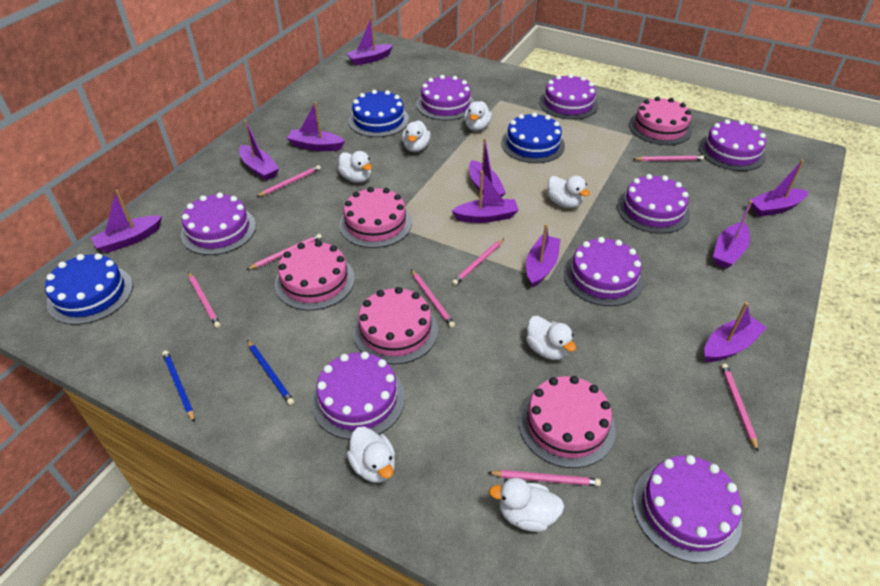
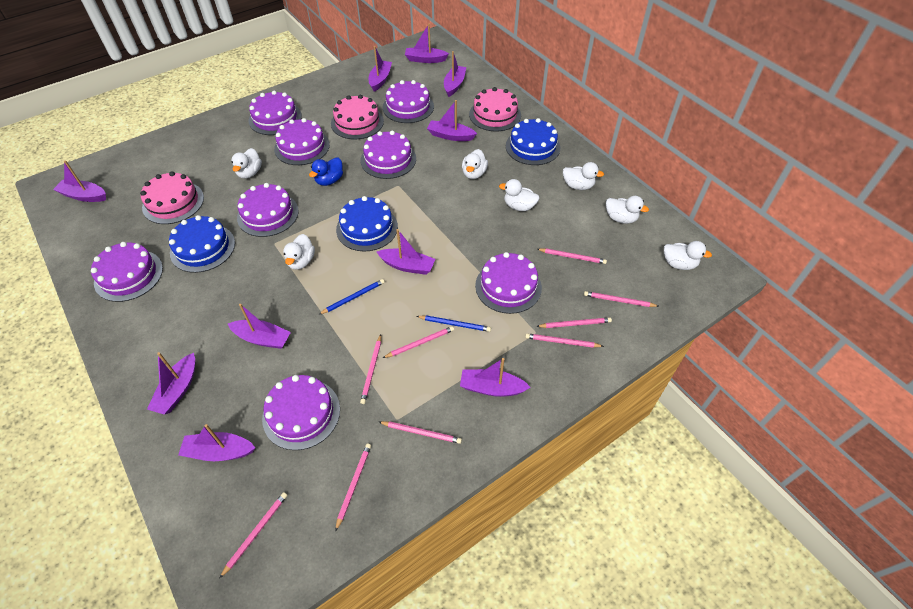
blue duck: 0 -> 1
pink cake: 5 -> 3
pink pencil: 8 -> 9

